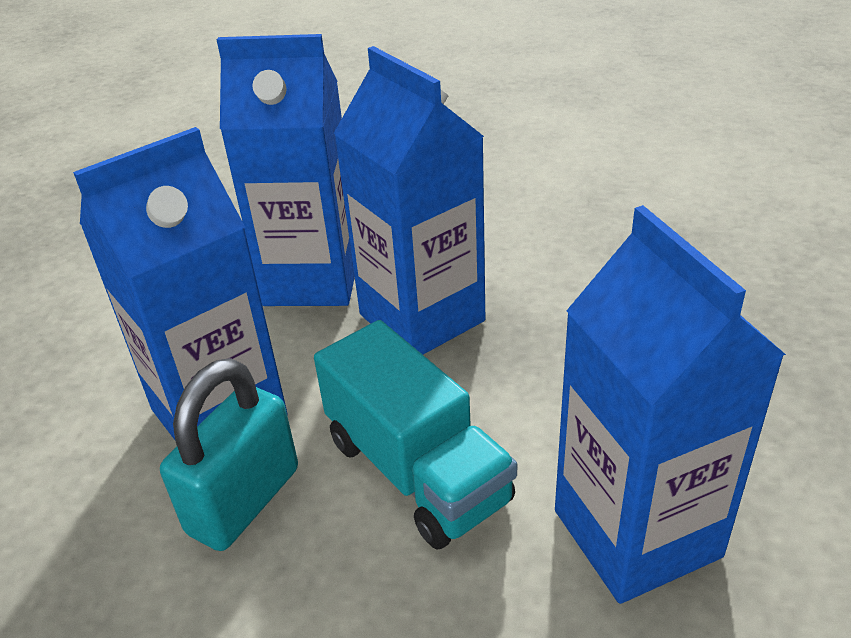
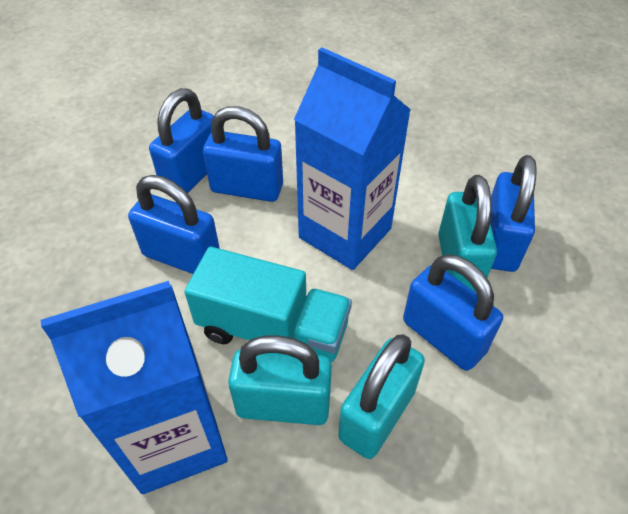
blue carton: 4 -> 2
blue padlock: 0 -> 5
turquoise padlock: 1 -> 3

